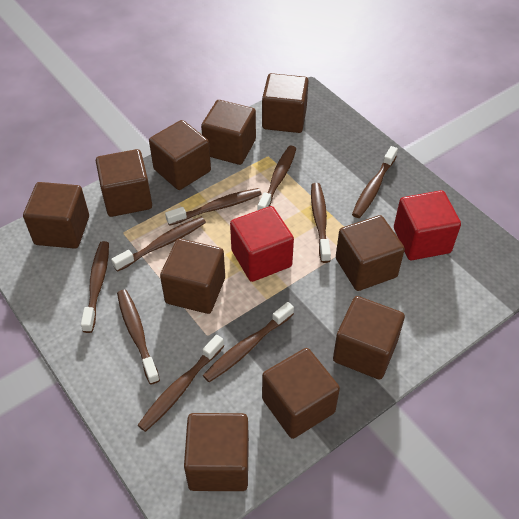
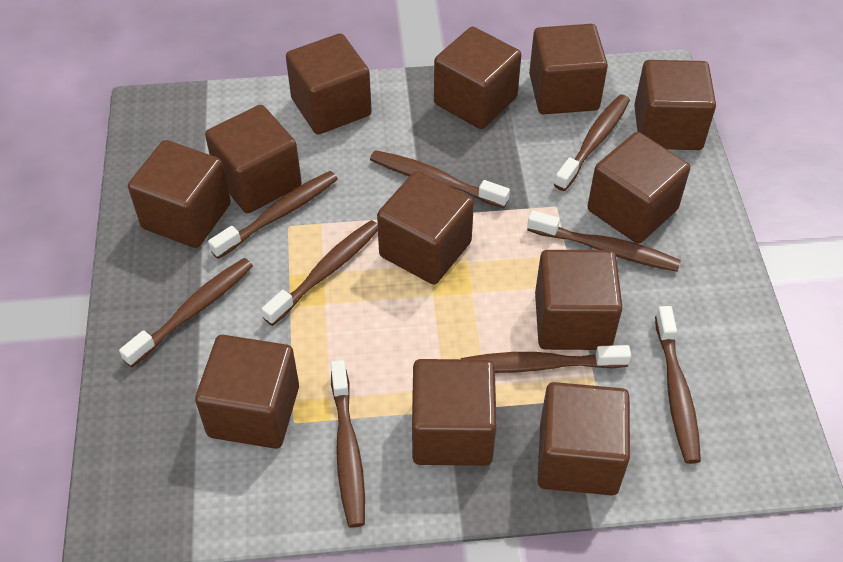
brown cube: 10 -> 12
red cube: 2 -> 0

